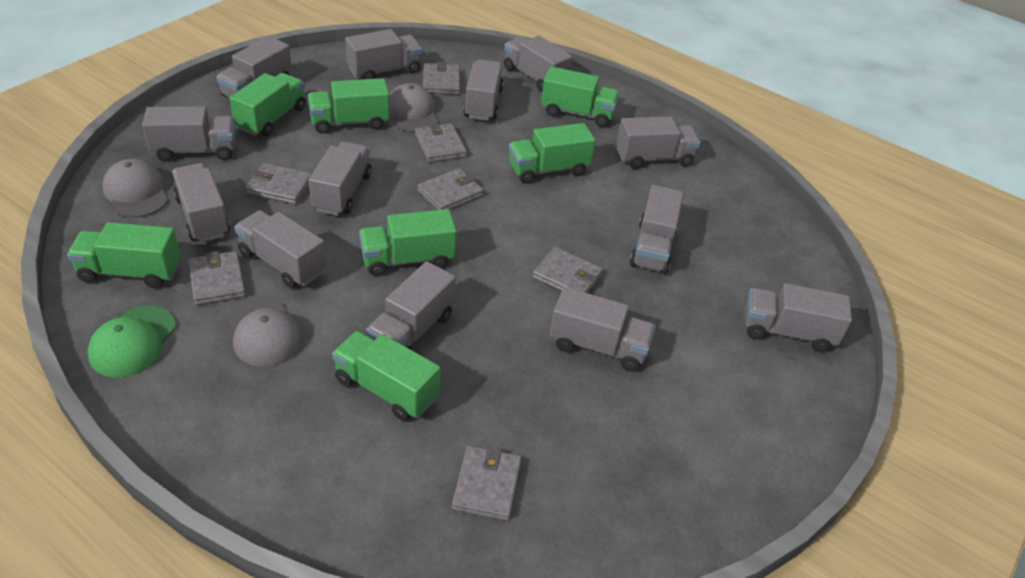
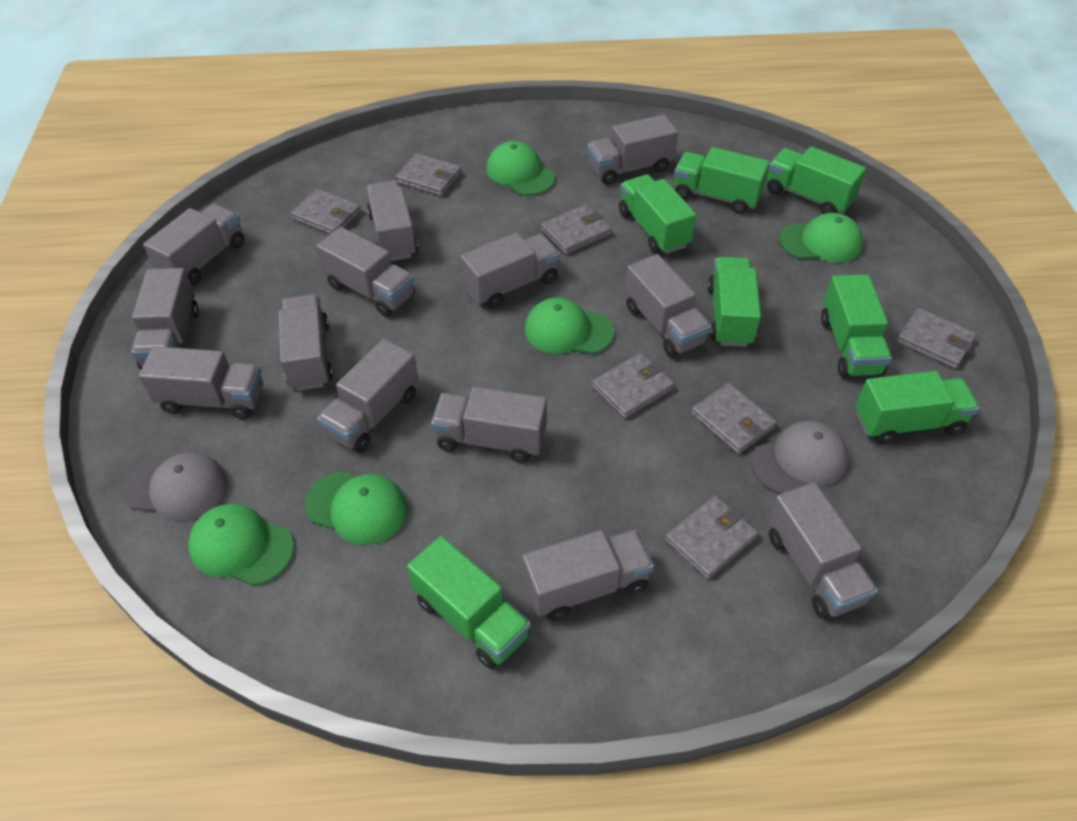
green cap: 1 -> 5
grey cap: 3 -> 2

